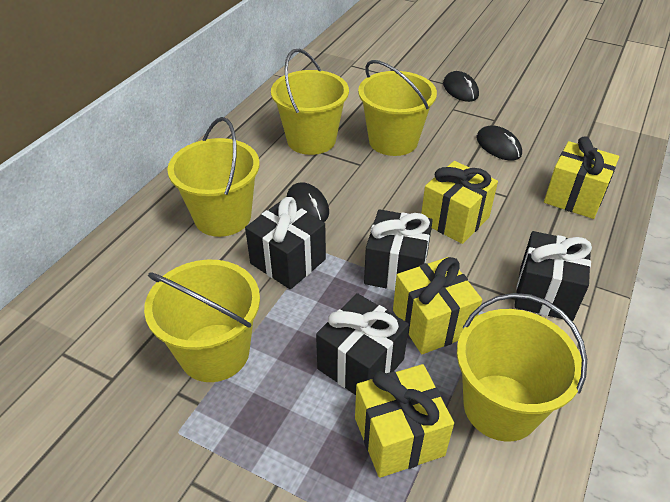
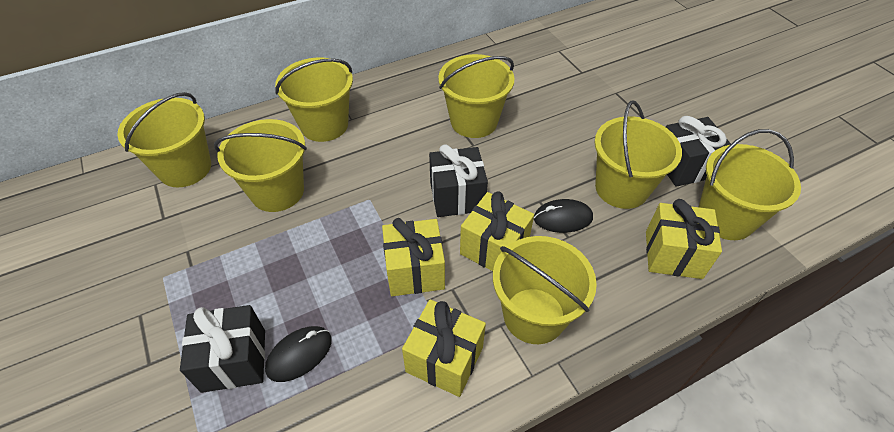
black gift: 4 -> 3
black mouse: 3 -> 2
yellow bucket: 5 -> 7

